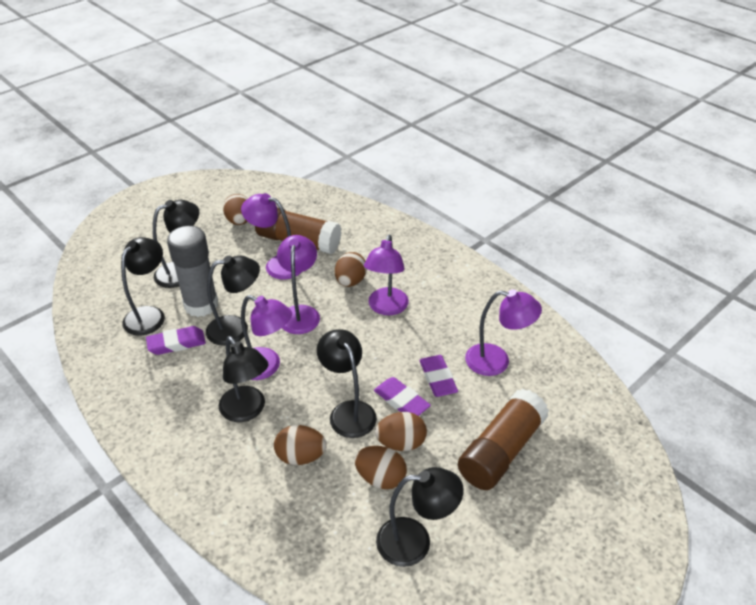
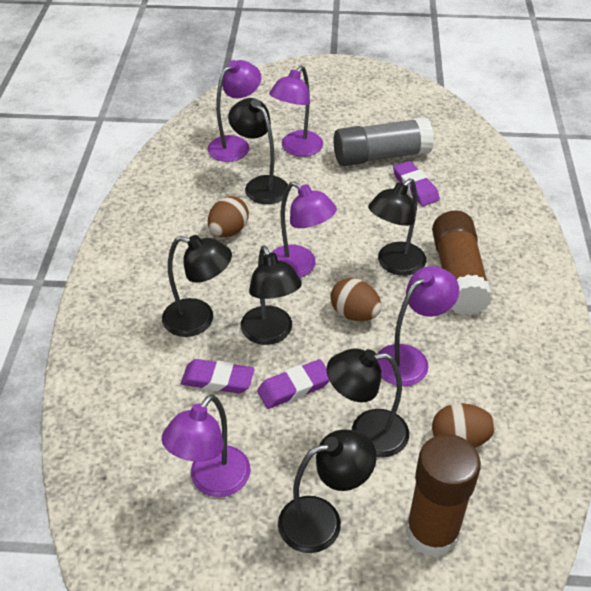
brown egg: 5 -> 3

